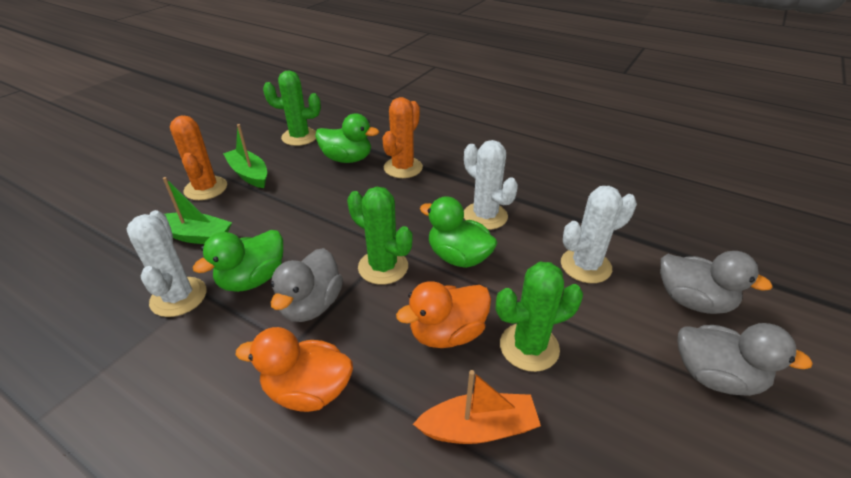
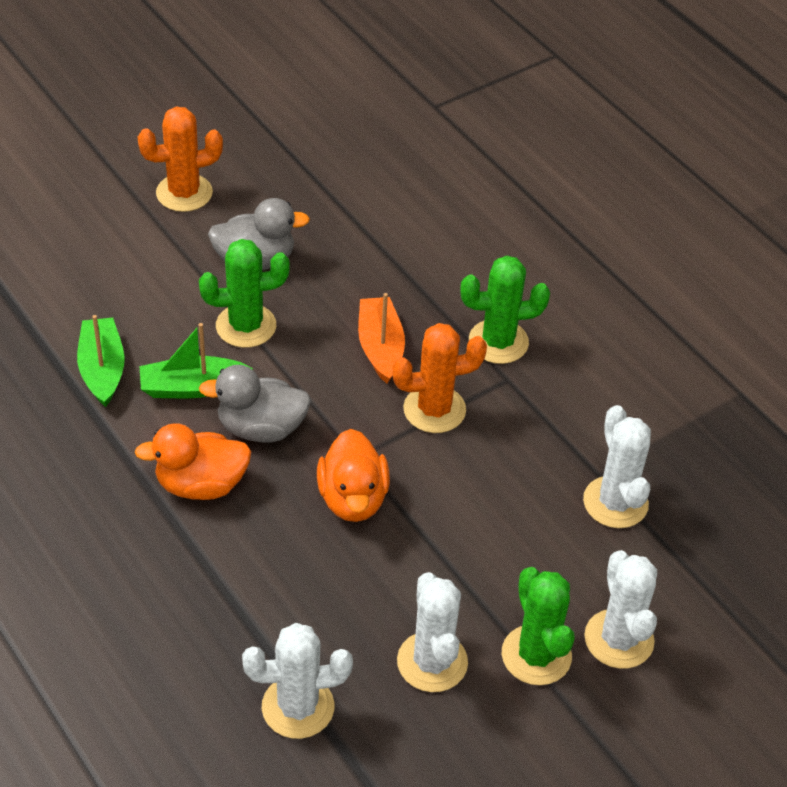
green duck: 3 -> 0
grey duck: 3 -> 2
white cactus: 3 -> 4

